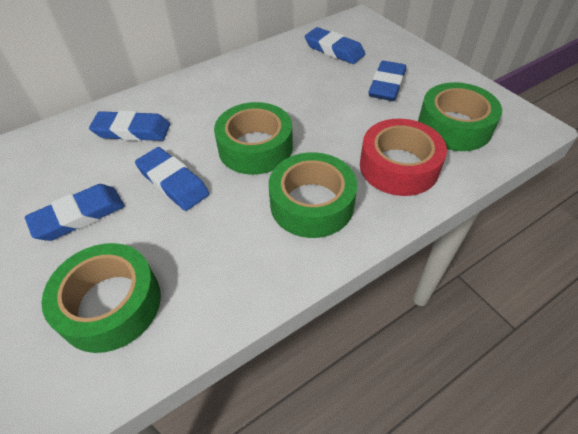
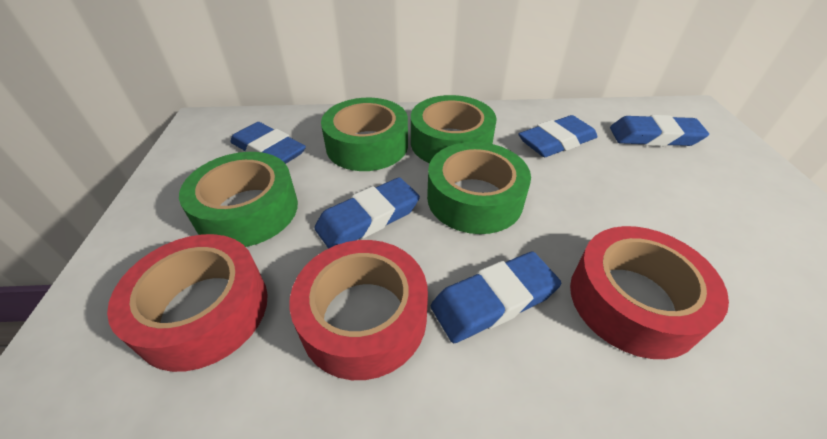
red tape: 1 -> 3

